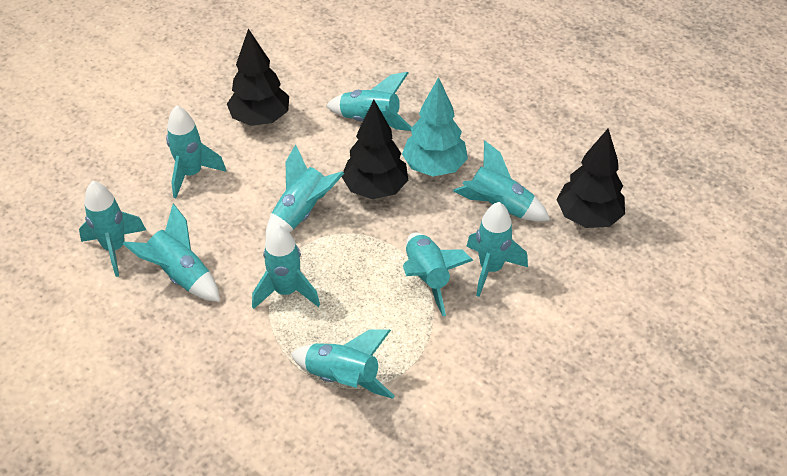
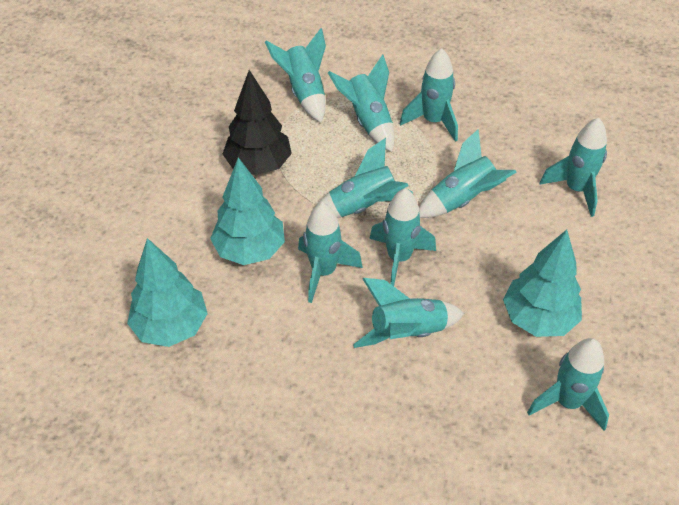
black tree: 3 -> 1
turquoise tree: 1 -> 3

